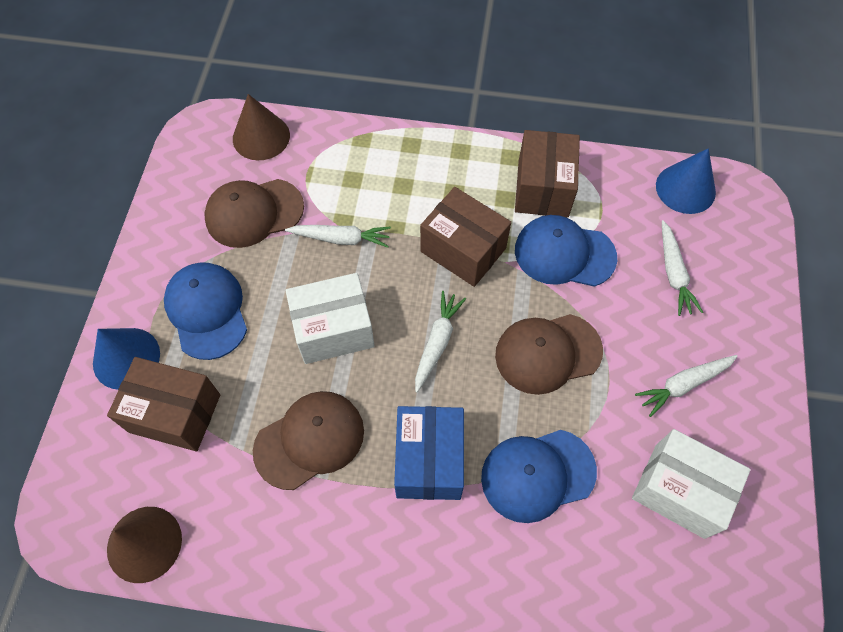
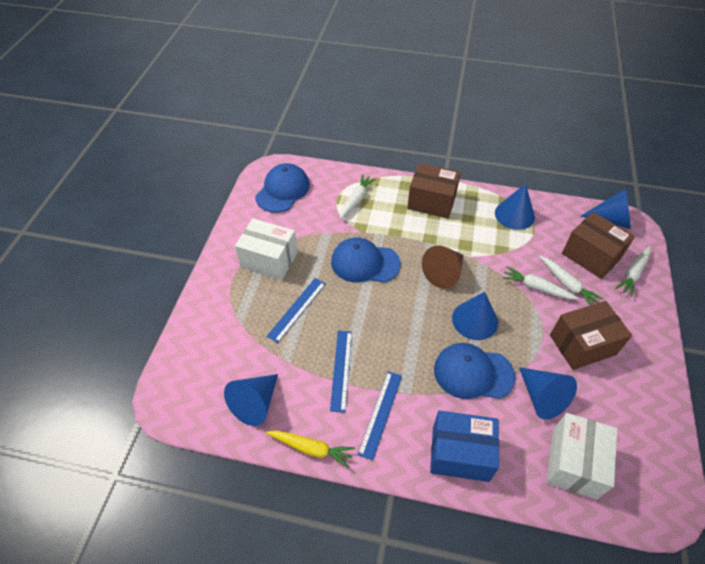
blue cone: 2 -> 5
blue ruler: 0 -> 3
brown cap: 3 -> 0
brown cone: 2 -> 1
yellow carrot: 0 -> 1

